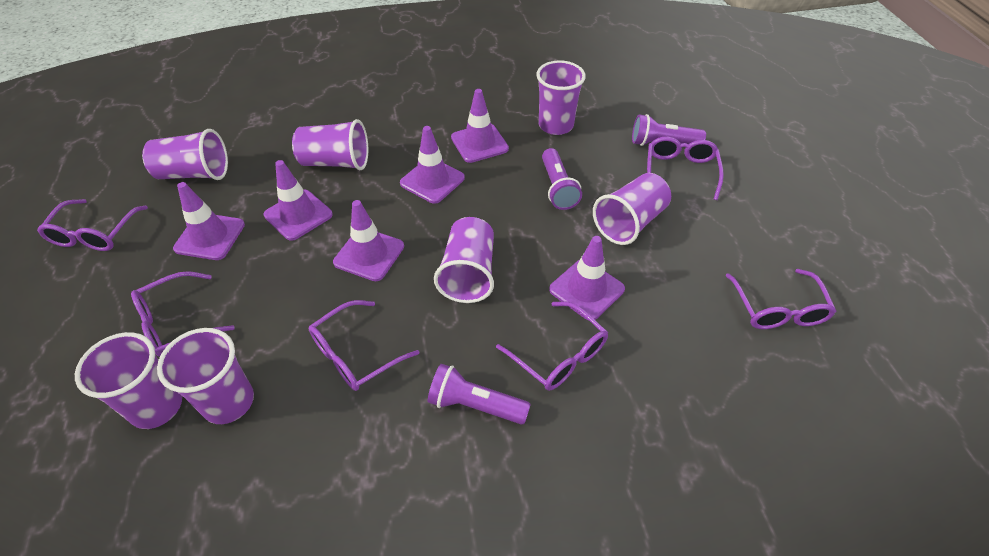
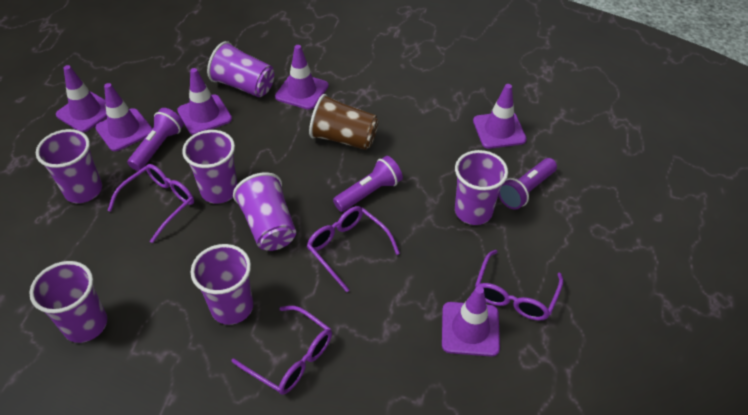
brown cup: 0 -> 1
purple glasses: 6 -> 4

